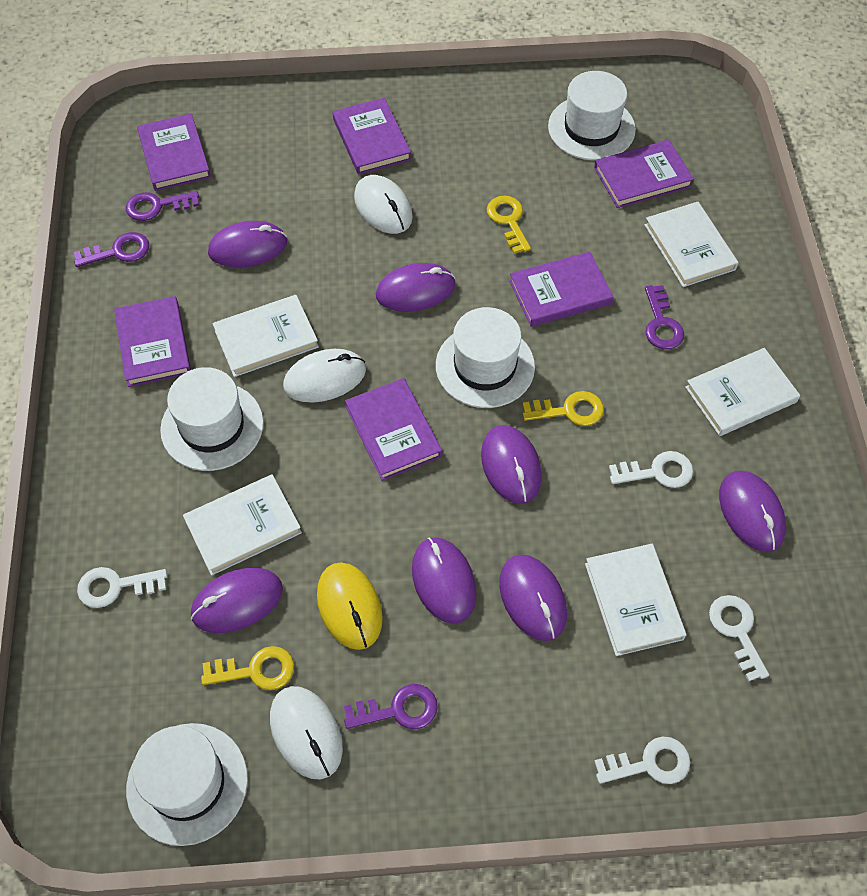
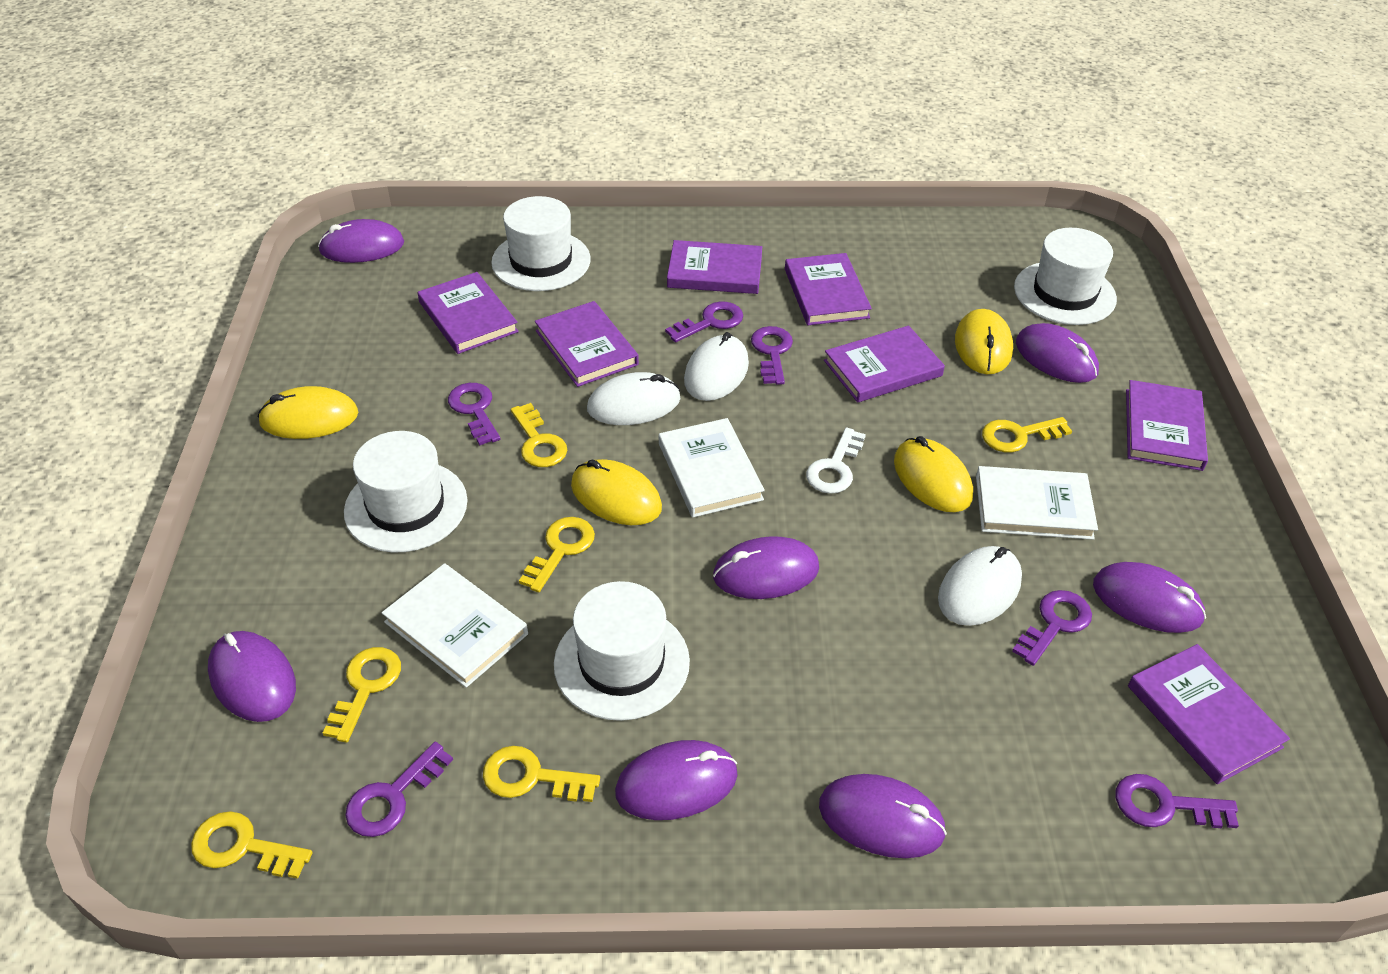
purple book: 6 -> 7
purple key: 4 -> 6
white book: 5 -> 3
white key: 4 -> 1
yellow key: 3 -> 6
yellow mouse: 1 -> 4

